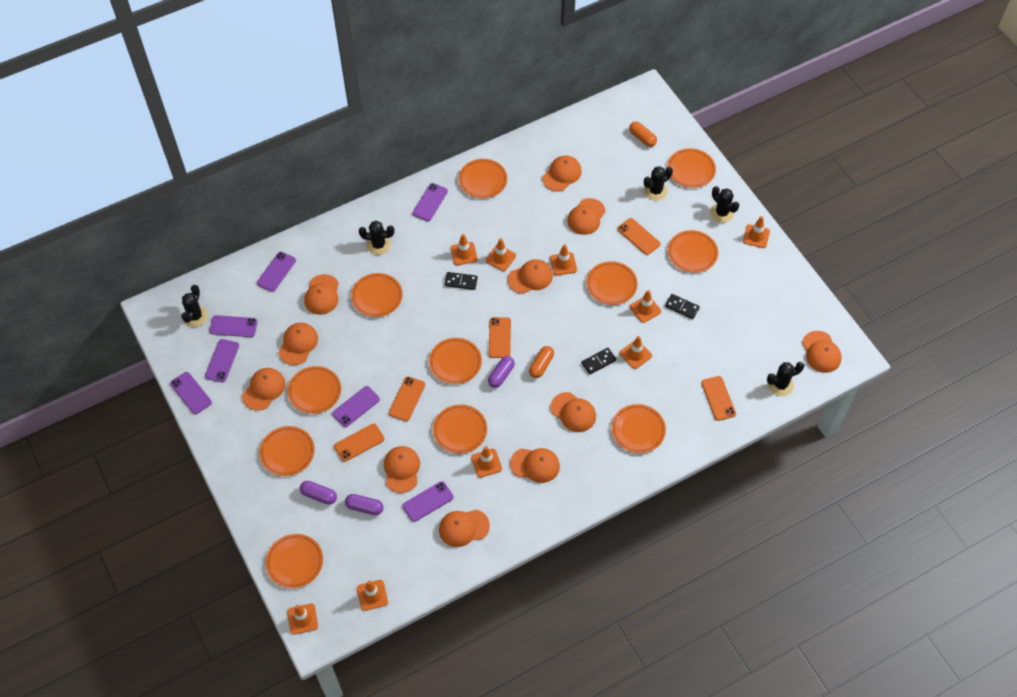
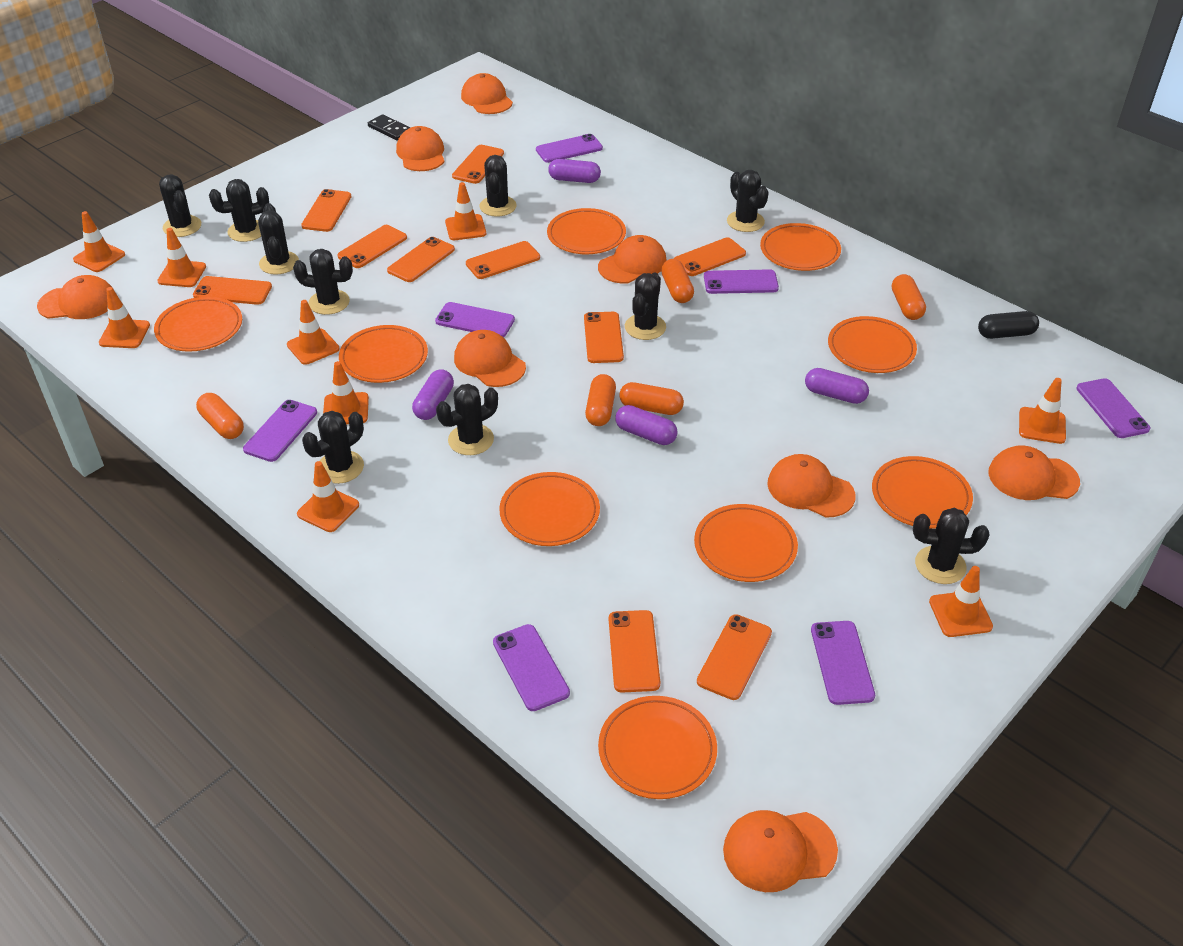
black cactus: 5 -> 10
black capsule: 0 -> 1
black domino: 3 -> 1
orange cap: 11 -> 8
orange capsule: 2 -> 5
orange phone: 5 -> 10
orange plate: 11 -> 9
purple capsule: 3 -> 4

